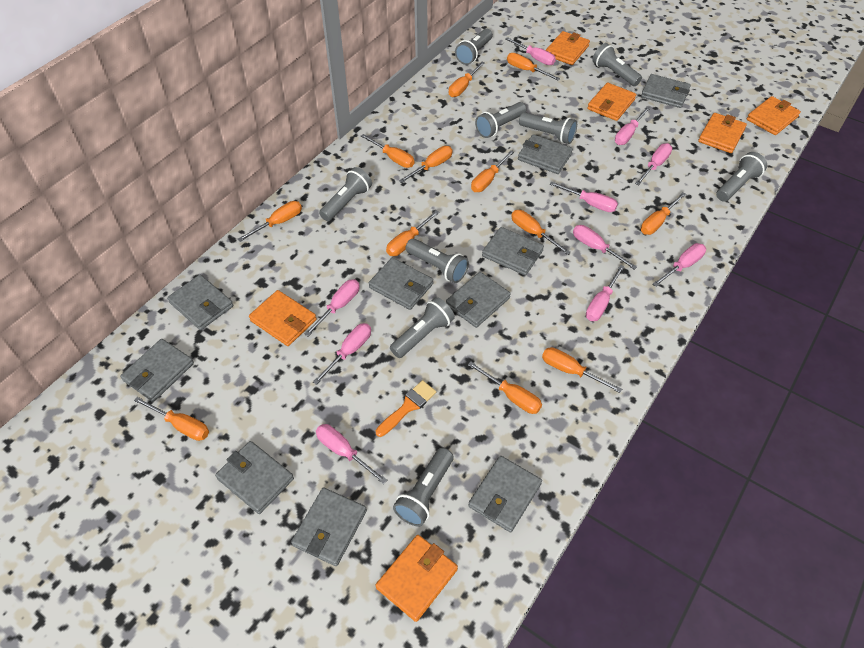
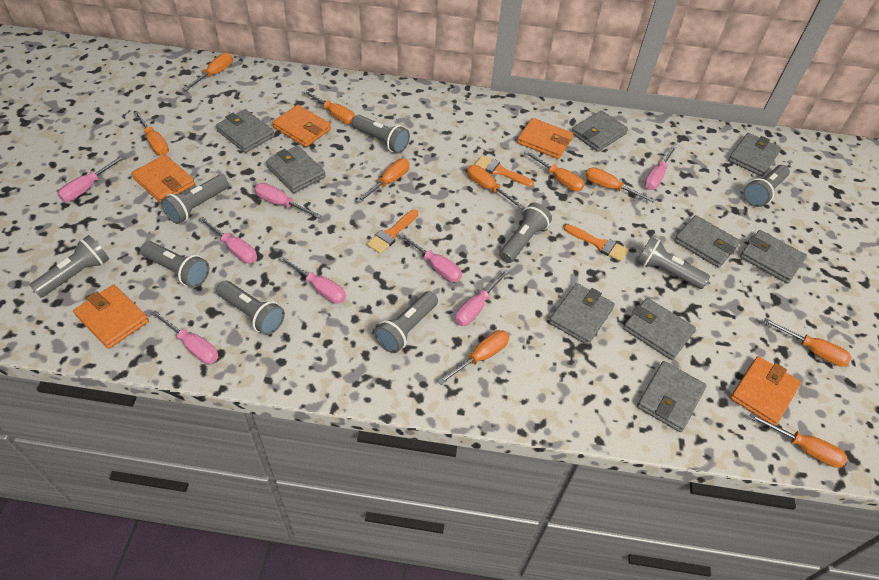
grey wallet: 10 -> 9
orange brush: 1 -> 3
orange screwdriver: 12 -> 10
orange wallet: 6 -> 5
pink screwdriver: 10 -> 8

